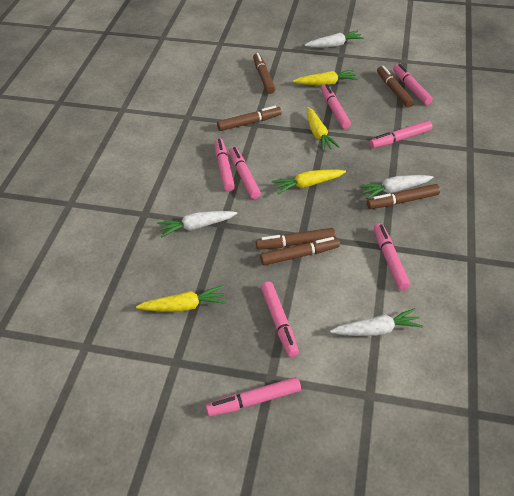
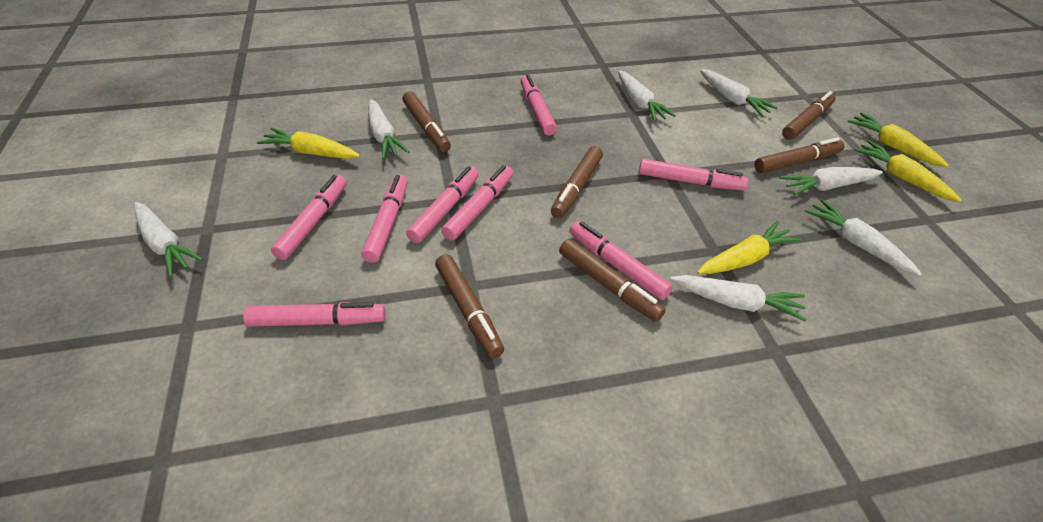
white carrot: 4 -> 7

